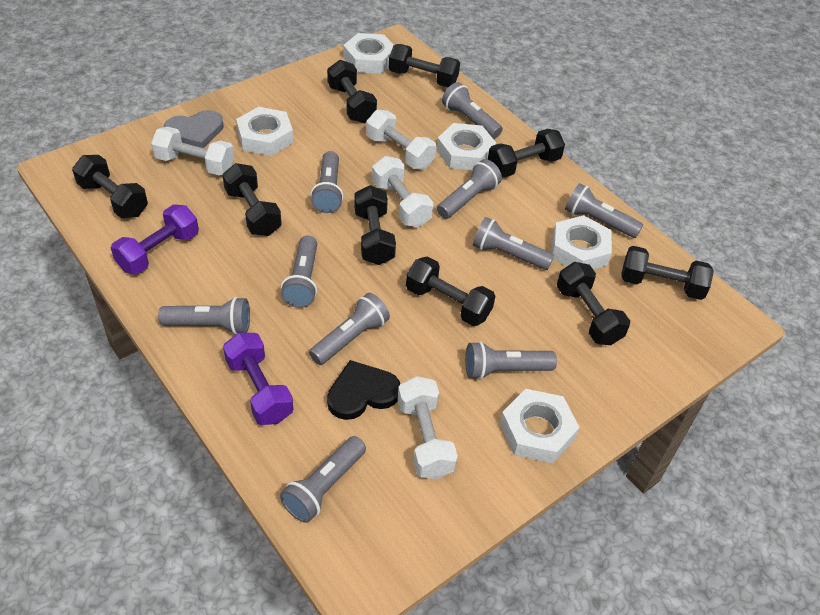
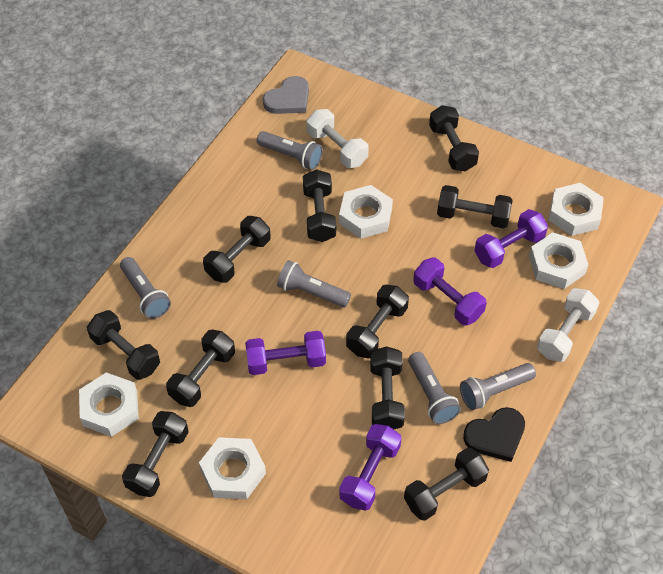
black dumbbell: 9 -> 10
grey flashlight: 10 -> 5
purple dumbbell: 2 -> 4
white dumbbell: 4 -> 2

